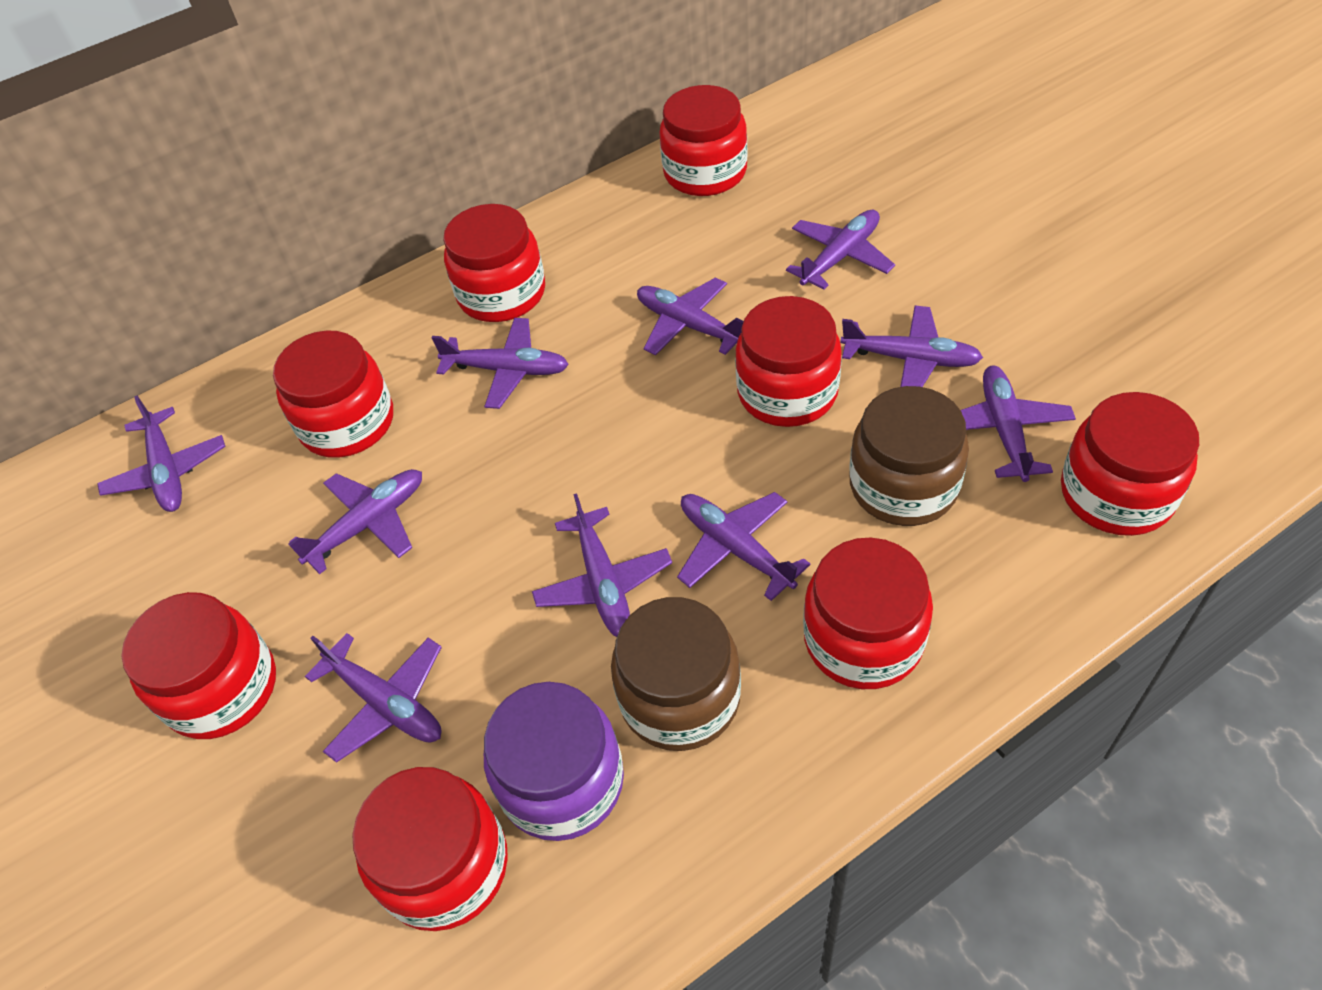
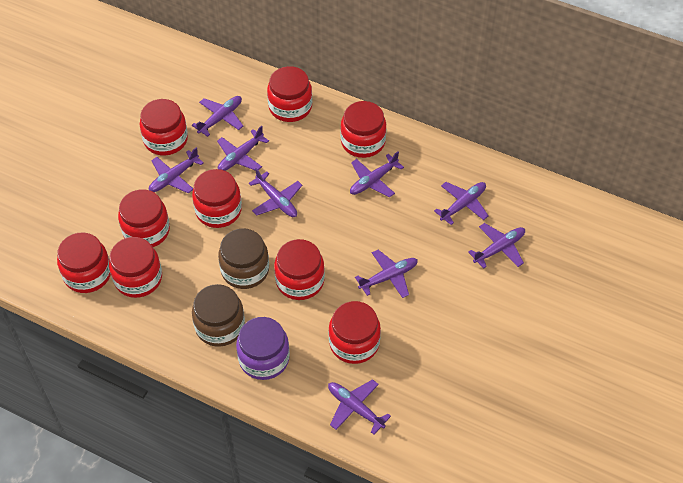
purple plane: 10 -> 9
red jar: 8 -> 9

